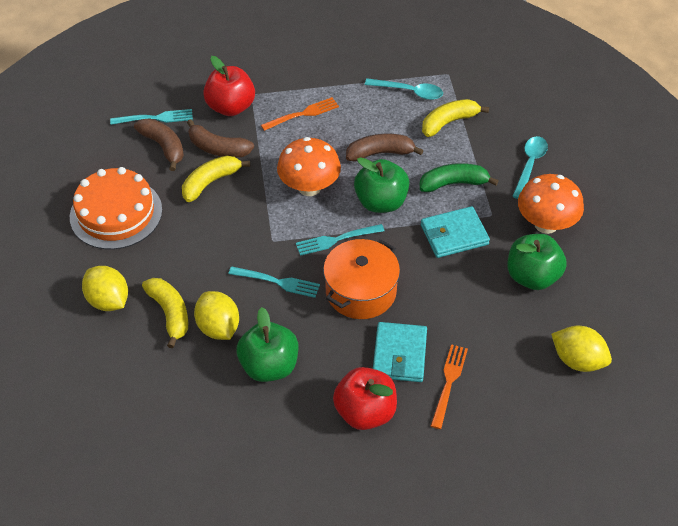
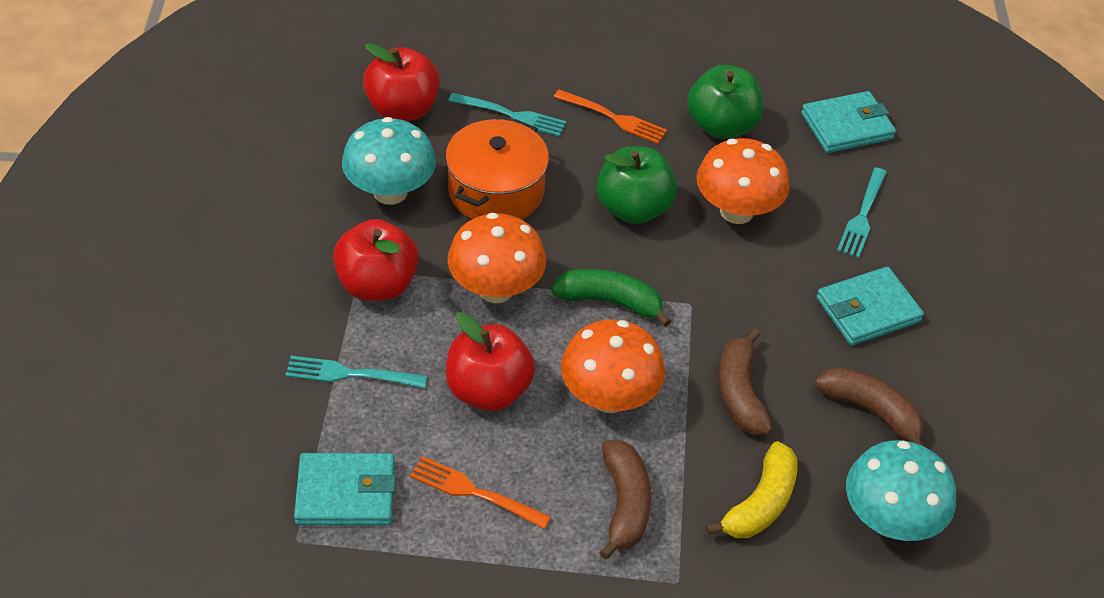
green apple: 3 -> 2
orange cake: 1 -> 0
orange mushroom: 2 -> 3
red apple: 2 -> 3
turquoise mushroom: 0 -> 2
turquoise spoon: 2 -> 0
turquoise wallet: 2 -> 3
yellow banana: 3 -> 1
yellow lemon: 3 -> 0

